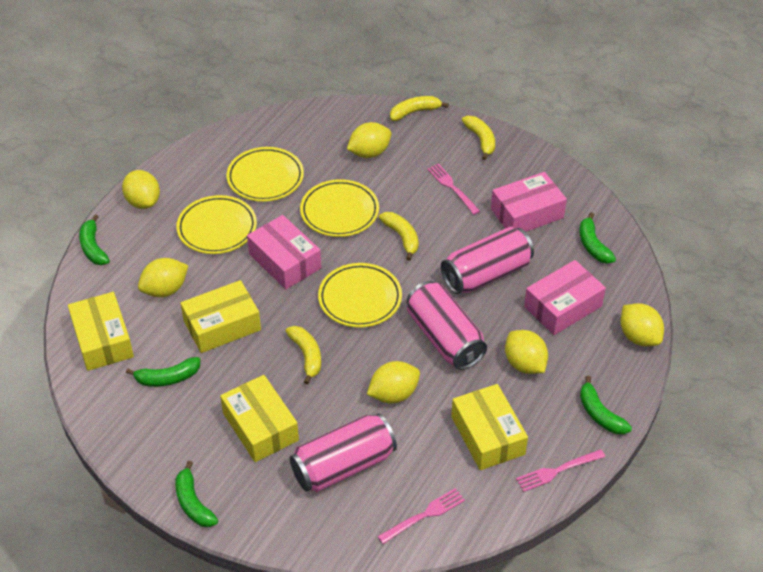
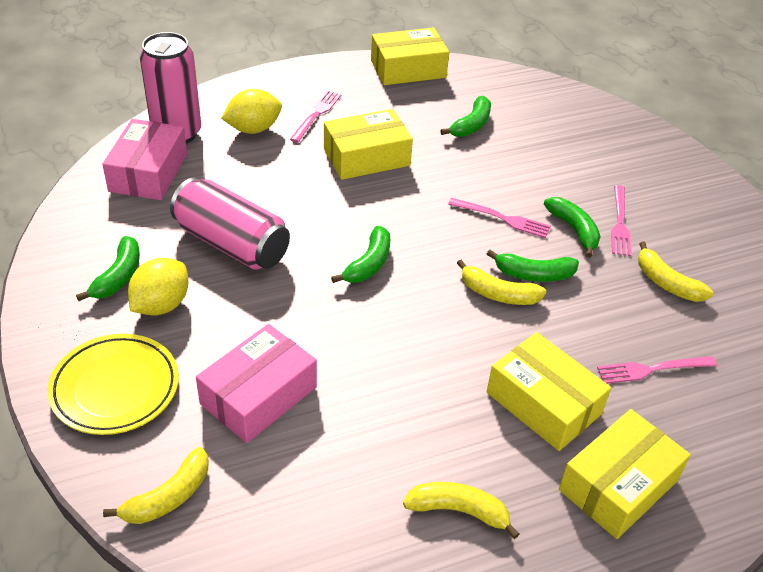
pink box: 3 -> 2
pink can: 3 -> 2
pink fork: 3 -> 4
yellow lemon: 6 -> 2
yellow plate: 4 -> 1

